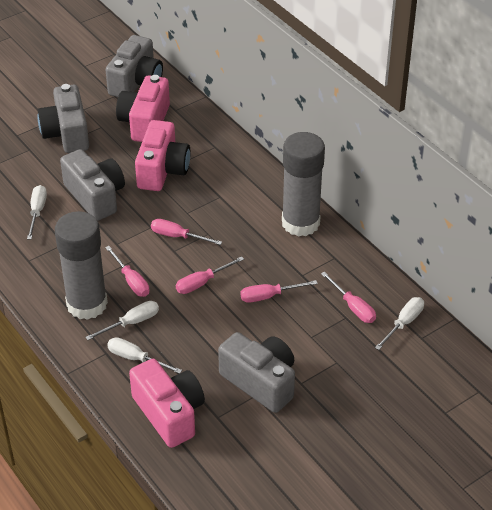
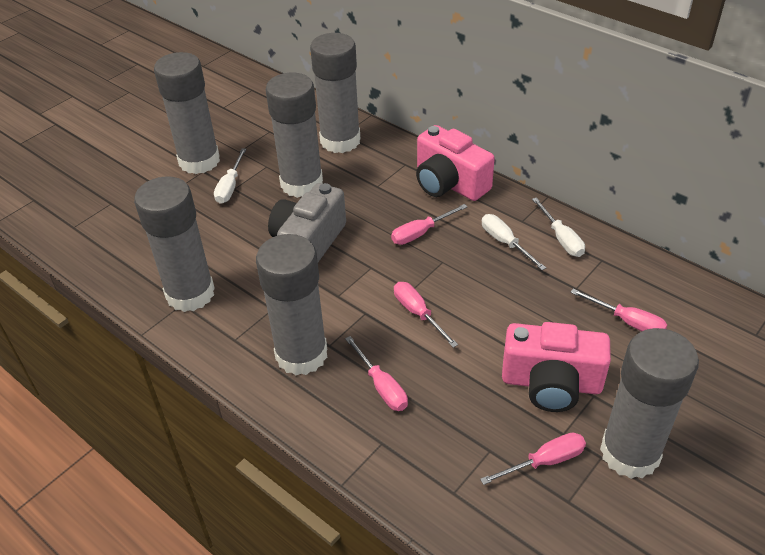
grey camera: 4 -> 1
grey glue stick: 2 -> 6
pink camera: 3 -> 2
white screwdriver: 4 -> 3

